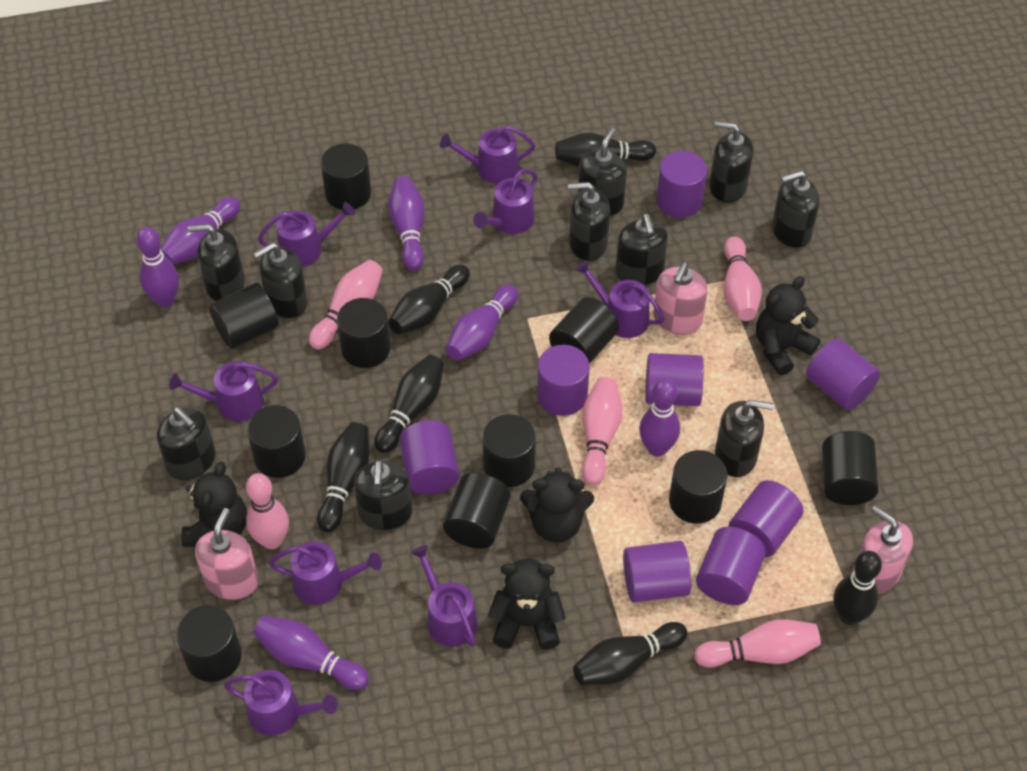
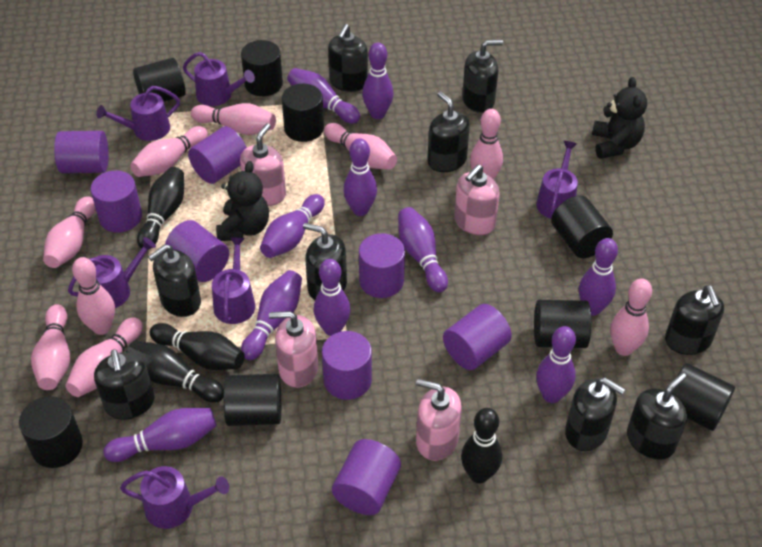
black bowling pin: 6 -> 4
black cylinder: 10 -> 8
black soap dispenser: 10 -> 9
black teddy bear: 4 -> 2
pink bowling pin: 5 -> 9
pink soap dispenser: 3 -> 4
purple bowling pin: 6 -> 10
purple watering can: 8 -> 6

